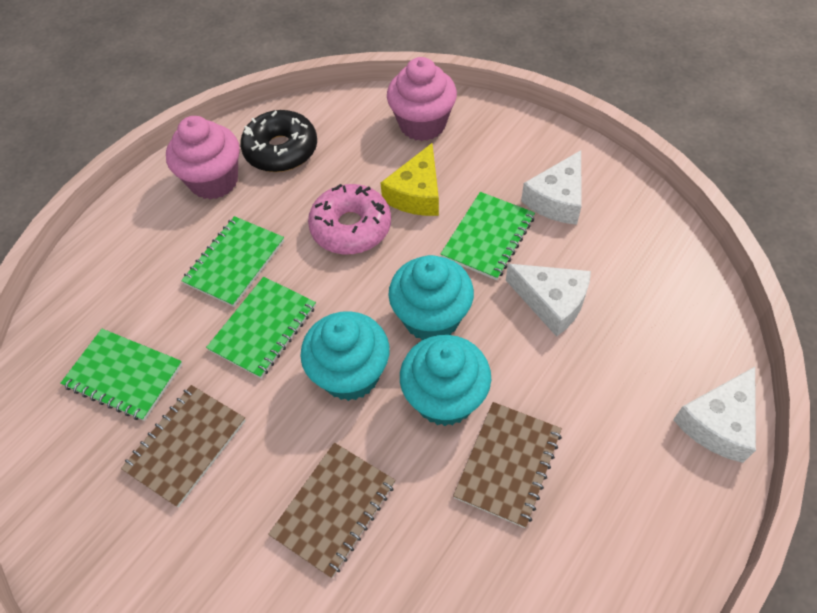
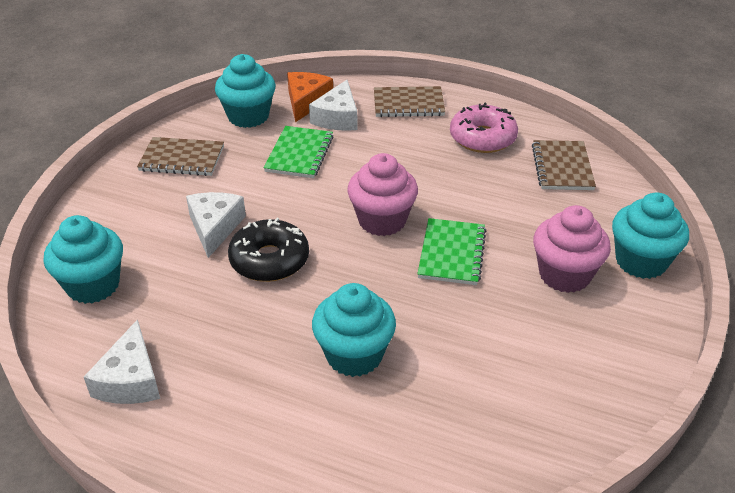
green notebook: 4 -> 2
orange cheese: 0 -> 1
turquoise cupcake: 3 -> 4
yellow cheese: 1 -> 0

